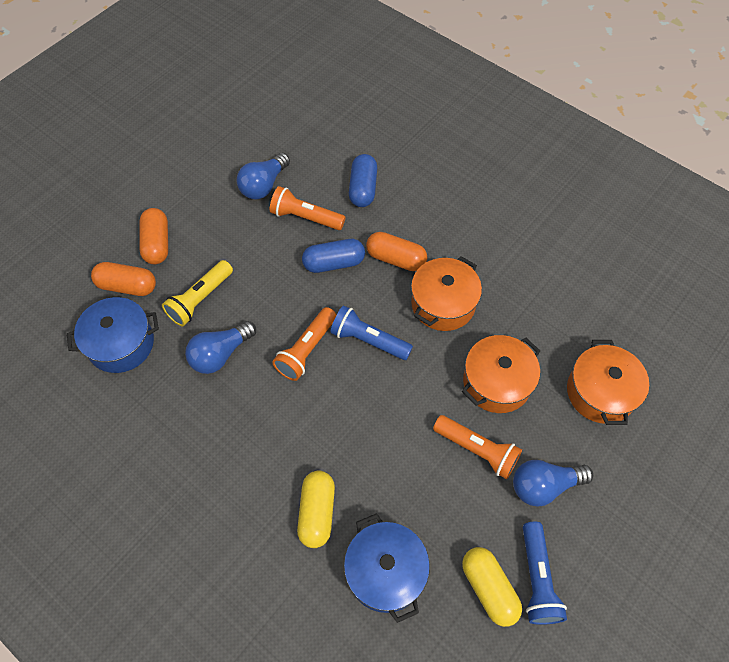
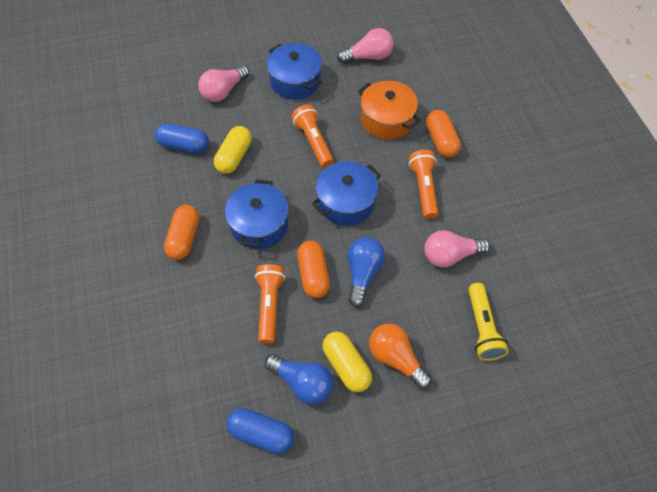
blue flashlight: 2 -> 0
blue light bulb: 3 -> 2
blue pot: 2 -> 3
orange light bulb: 0 -> 1
orange pot: 3 -> 1
pink light bulb: 0 -> 3

